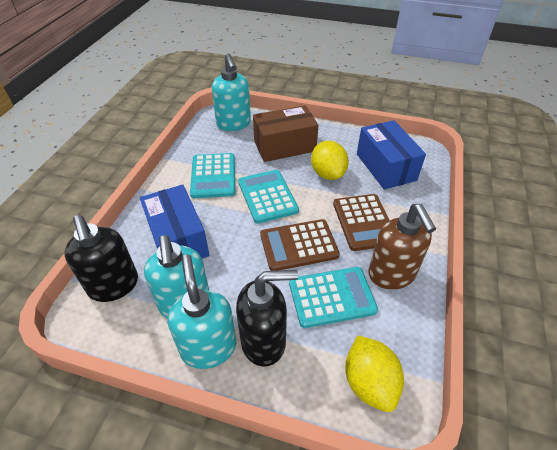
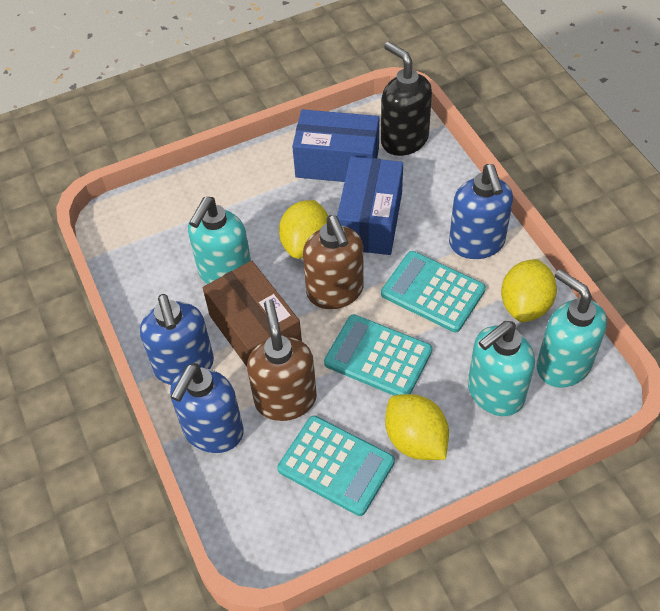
black soap dispenser: 2 -> 1
blue soap dispenser: 0 -> 3
brown calculator: 2 -> 0
brown soap dispenser: 1 -> 2
yellow lemon: 2 -> 3

